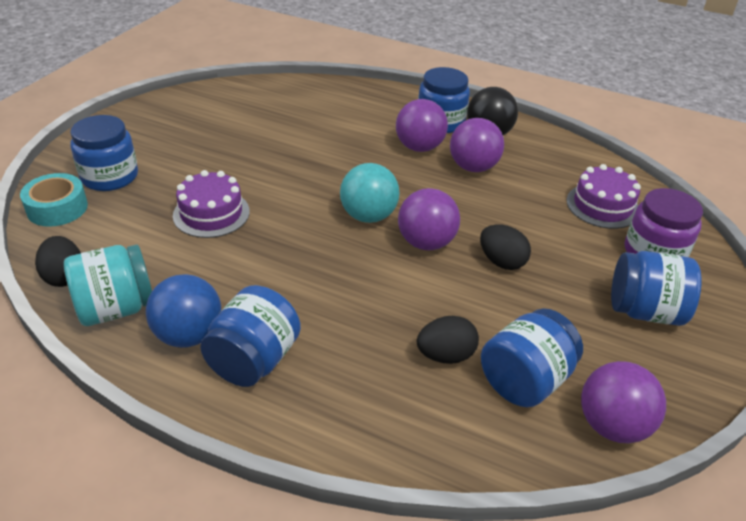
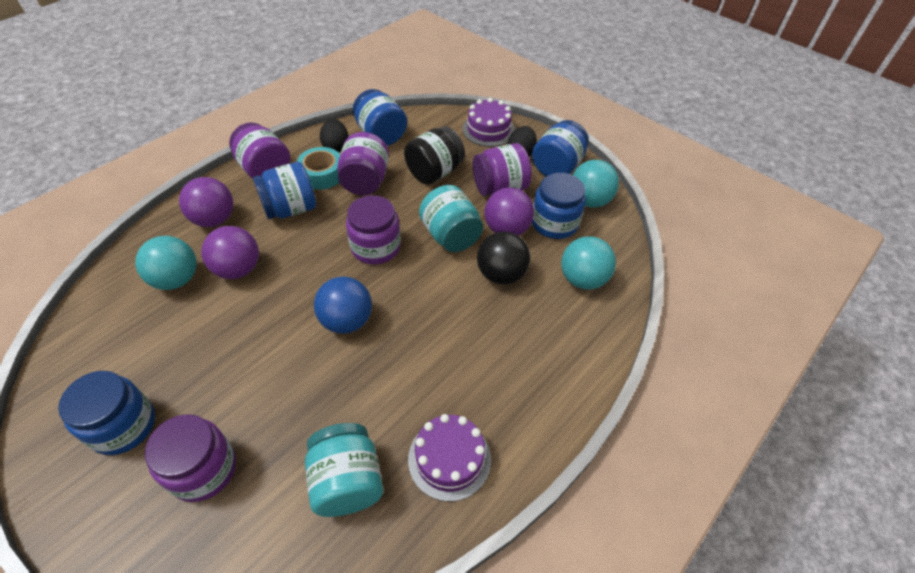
black egg: 3 -> 2
black jar: 0 -> 1
purple ball: 4 -> 3
purple jar: 1 -> 5
turquoise ball: 1 -> 3
turquoise jar: 1 -> 2

